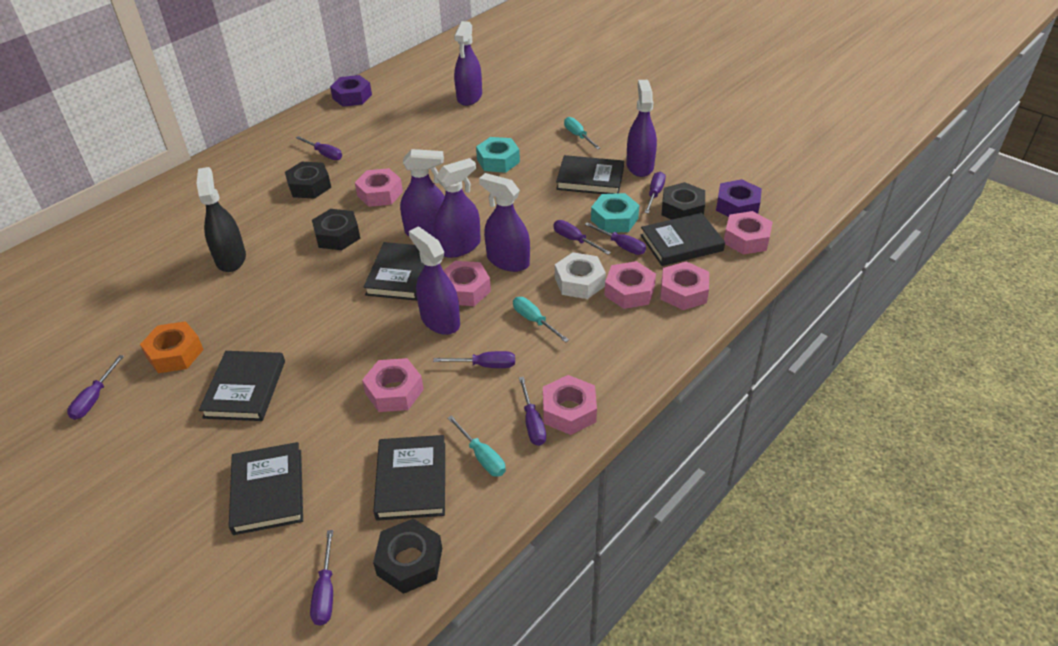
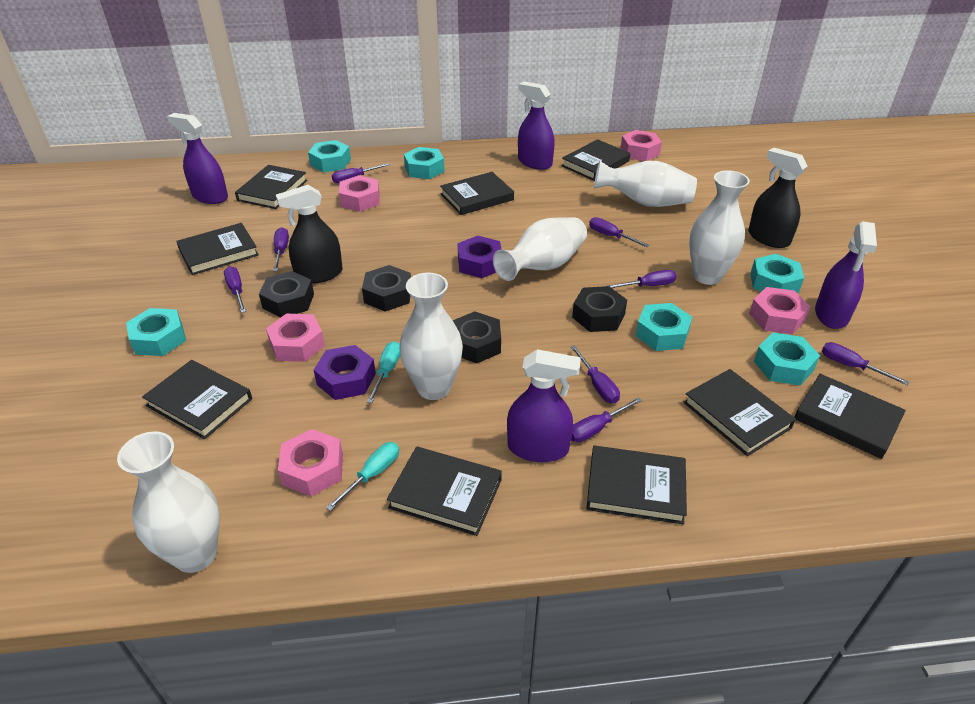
black book: 6 -> 9
black spray bottle: 1 -> 2
orange nut: 1 -> 0
pink nut: 7 -> 5
purple spray bottle: 6 -> 4
turquoise nut: 2 -> 6
turquoise screwdriver: 3 -> 2
white nut: 1 -> 0
white vase: 0 -> 5

